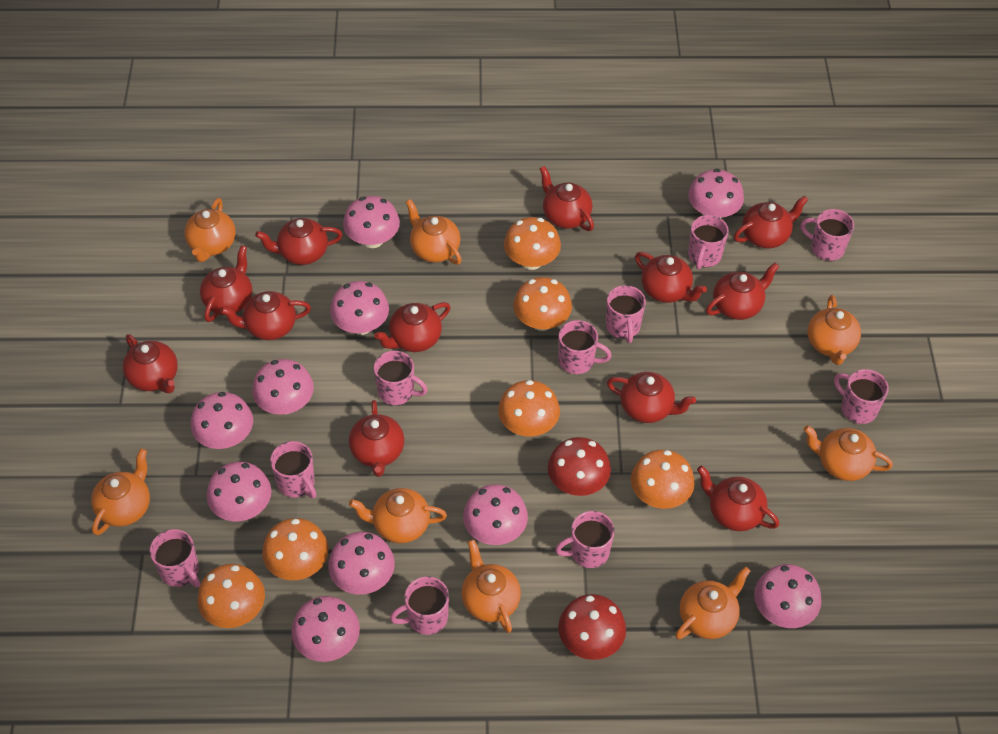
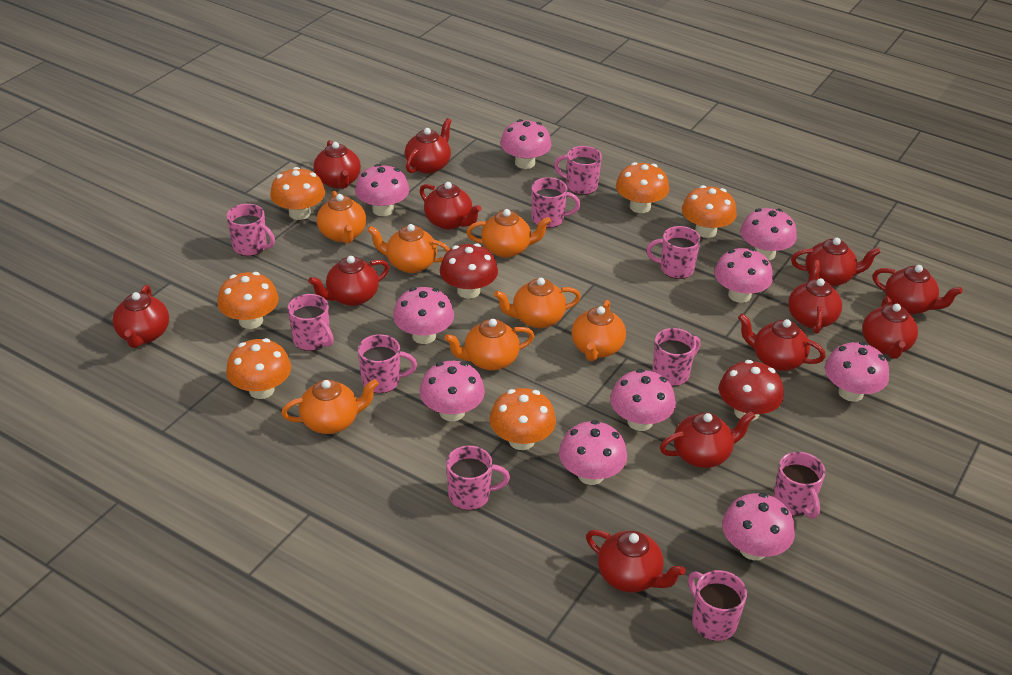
orange teapot: 8 -> 7

